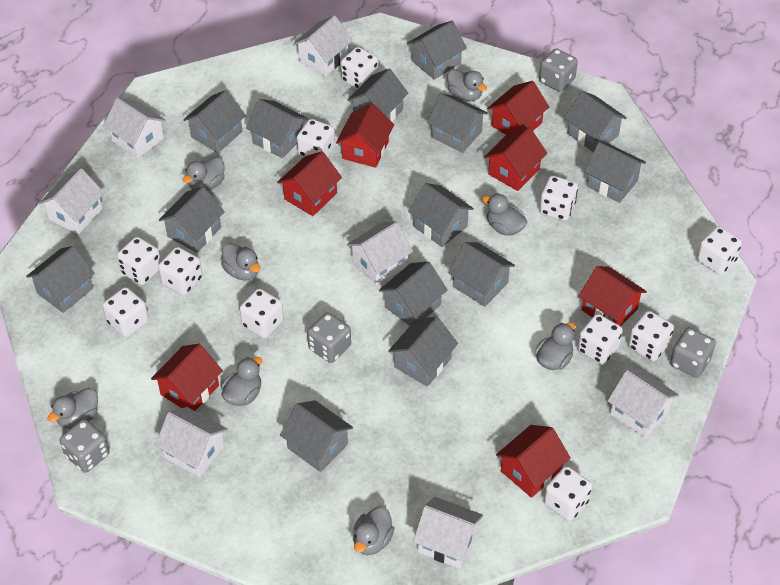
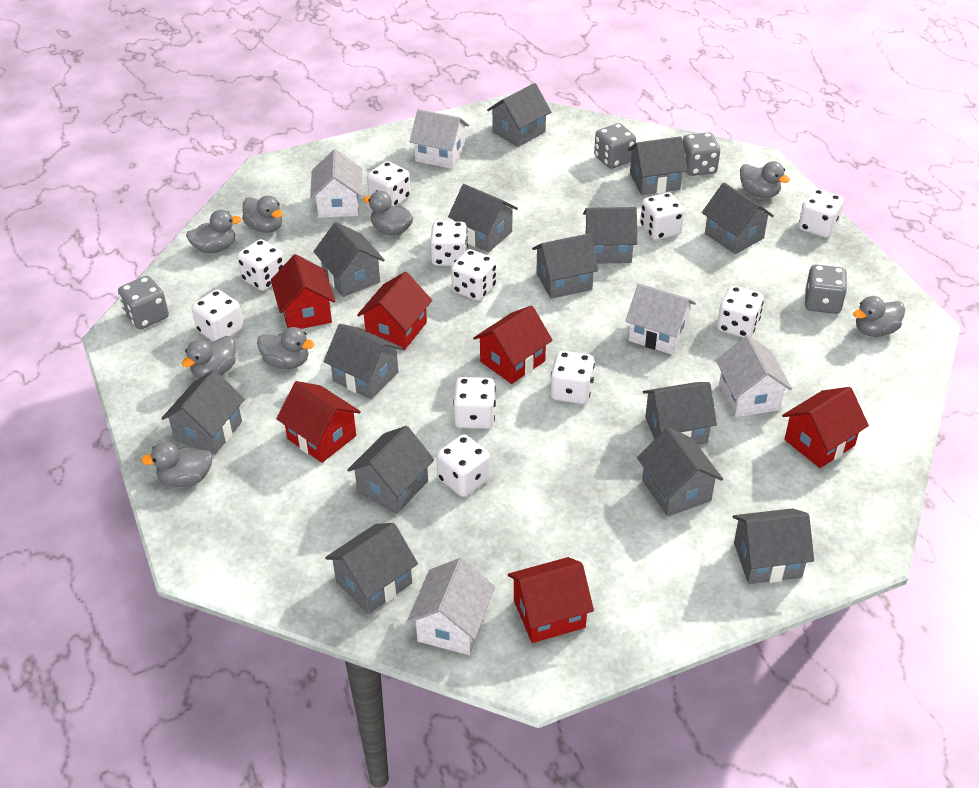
red house: 7 -> 6
white house: 7 -> 5

